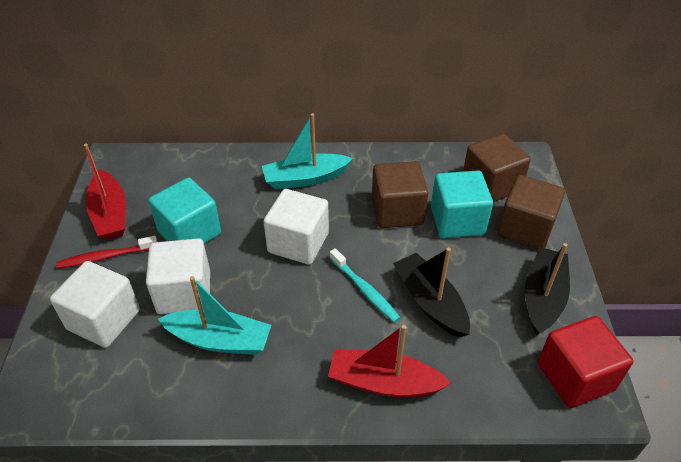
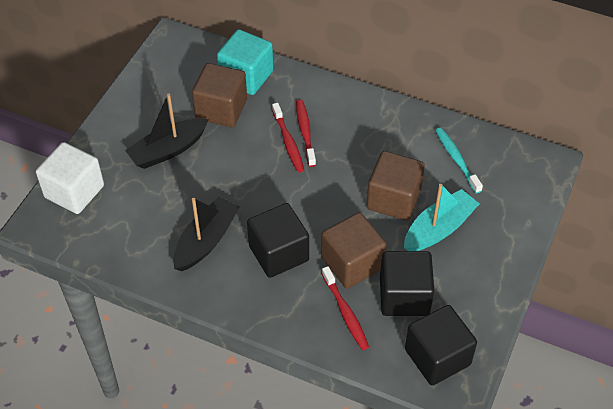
black cube: 0 -> 3
red boat: 2 -> 0
red cube: 1 -> 0
red toothbrush: 1 -> 3
turquoise boat: 2 -> 1
turquoise cube: 2 -> 1
white cube: 3 -> 1

